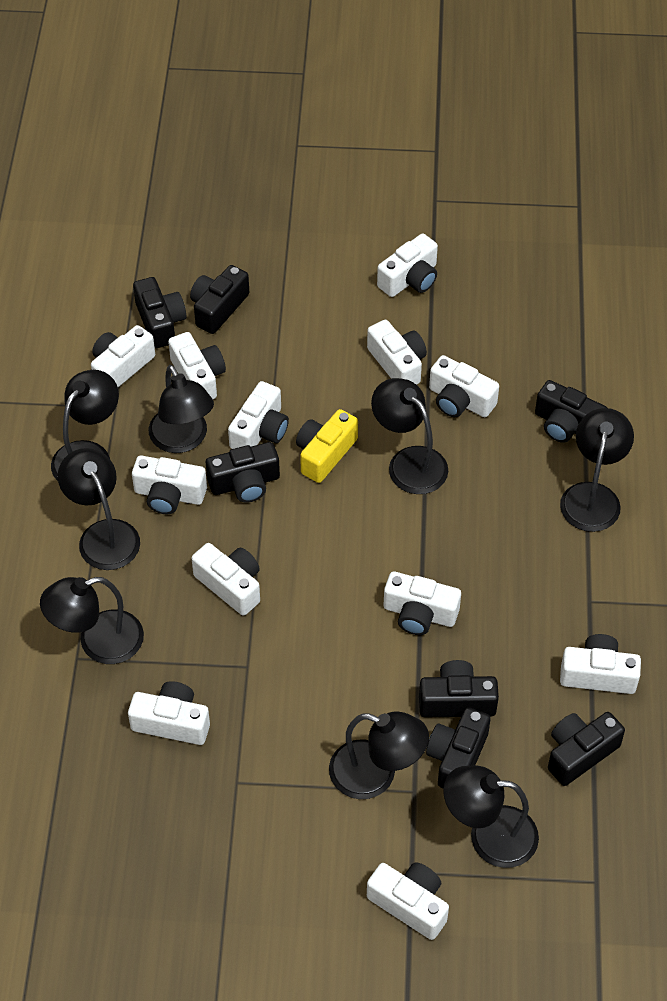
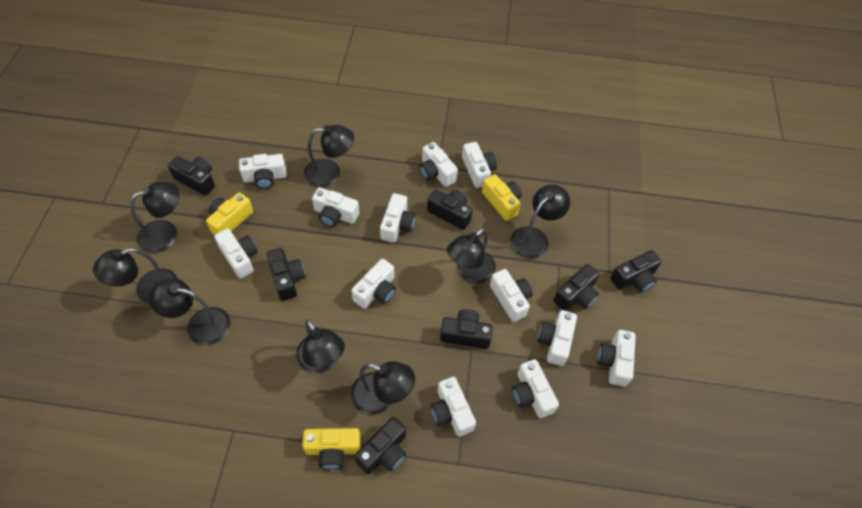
yellow camera: 1 -> 3

